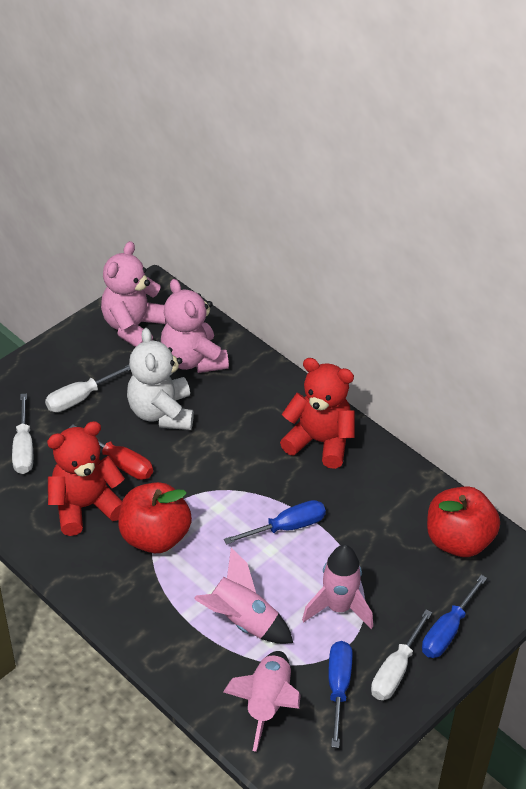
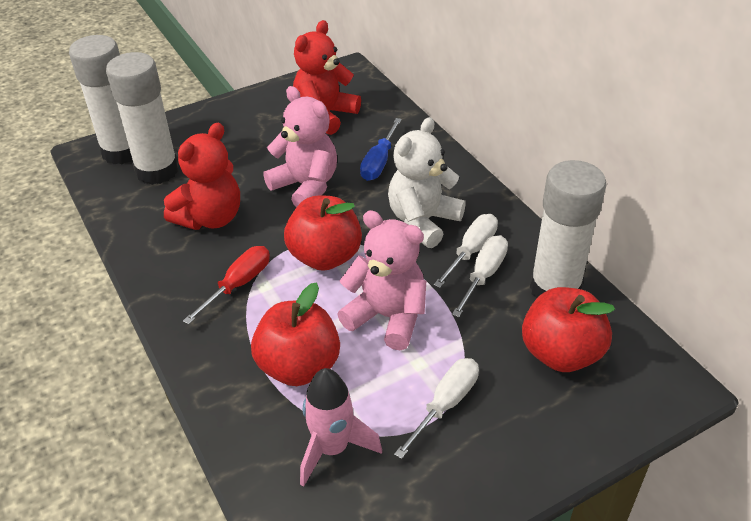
blue screwdriver: 3 -> 1
pink rocket: 3 -> 1
red apple: 2 -> 3
white glue stick: 0 -> 3

